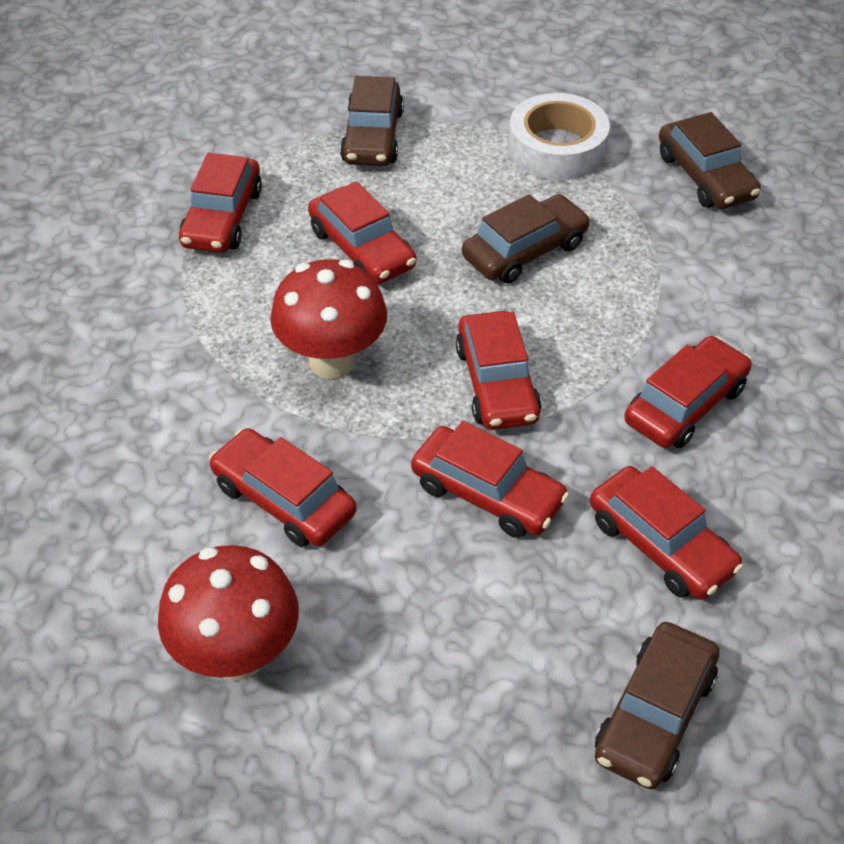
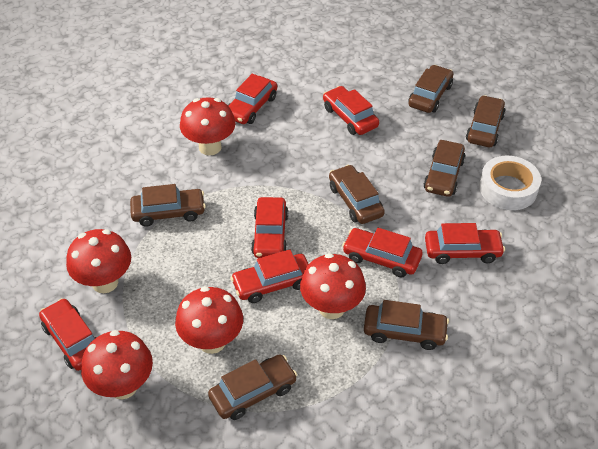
brown car: 4 -> 7
red mushroom: 2 -> 5

